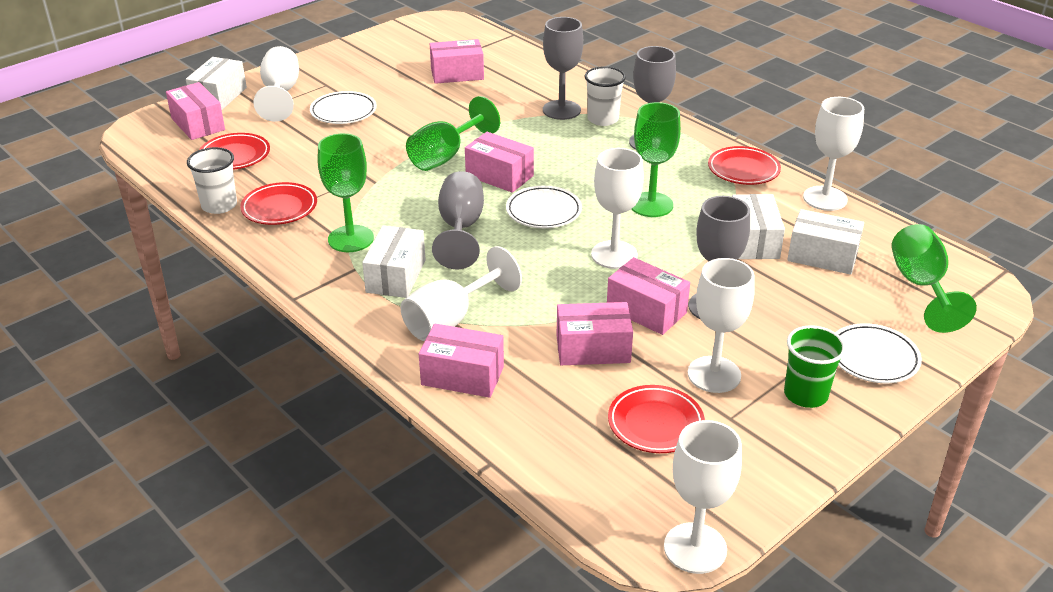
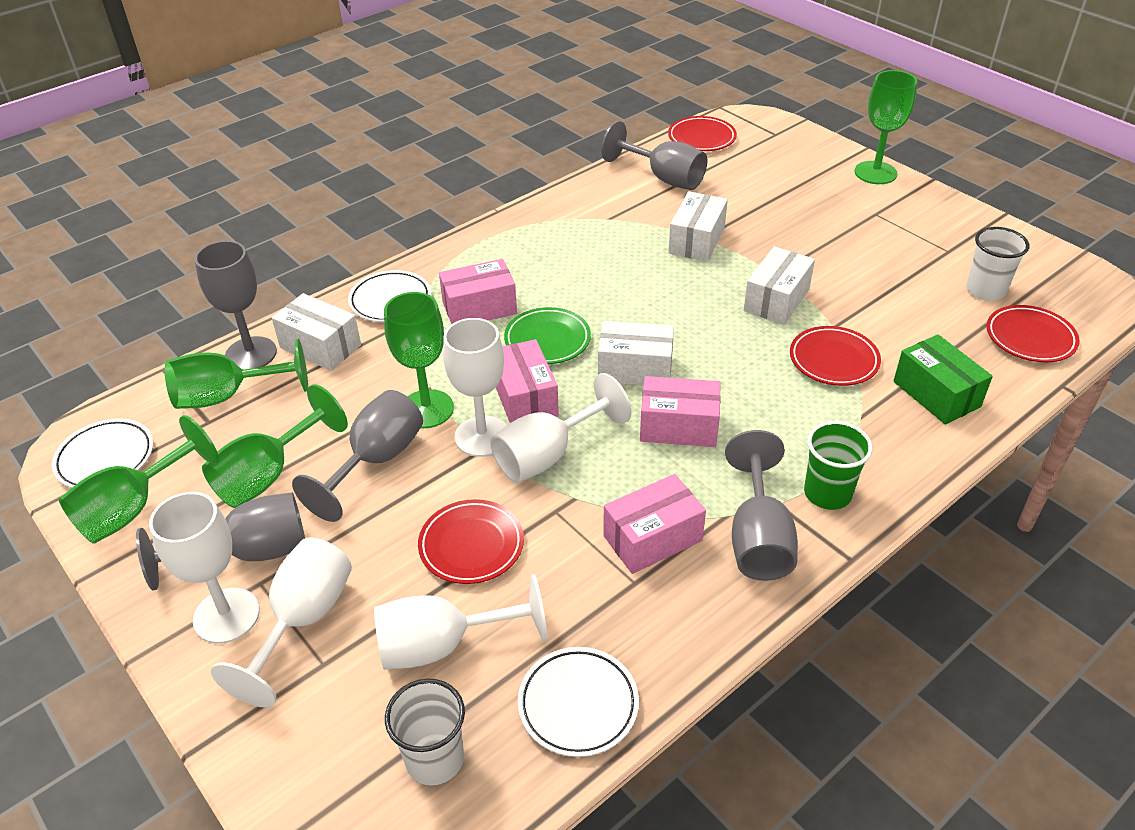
green box: 0 -> 1
green goblet: 4 -> 5
green plate: 0 -> 1
grey goblet: 4 -> 5
pink box: 6 -> 4
white goblet: 6 -> 5

